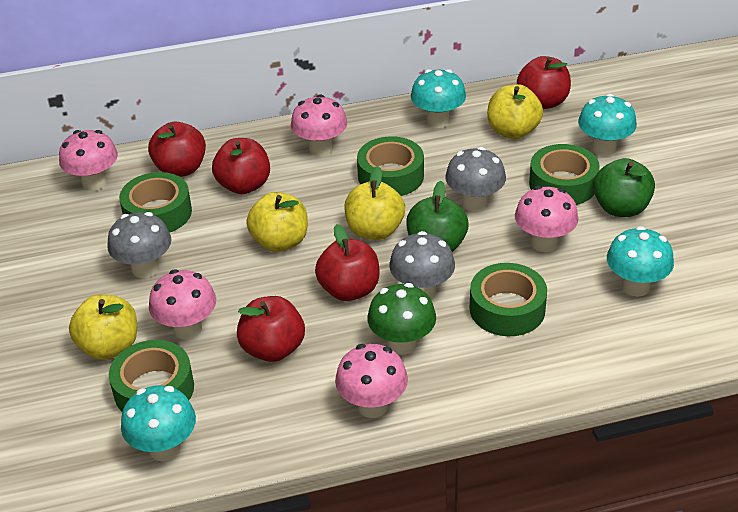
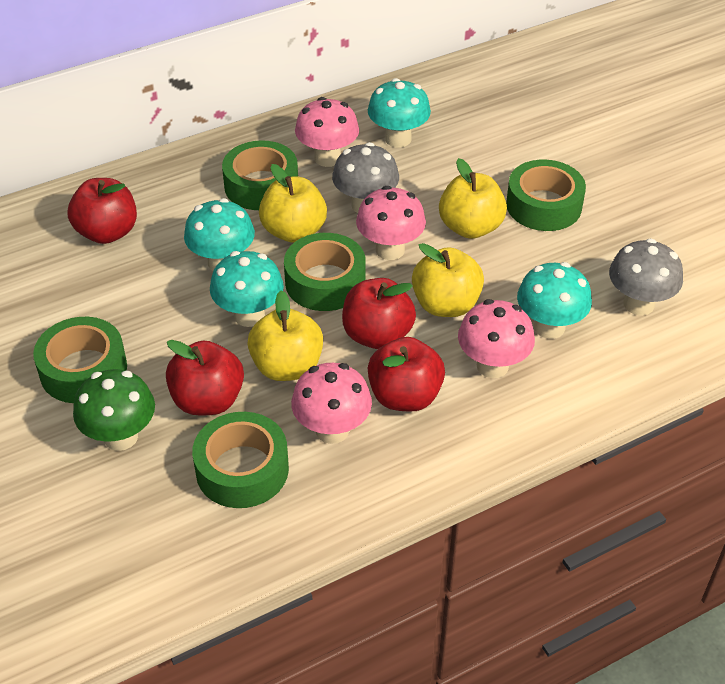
green apple: 2 -> 0
grey mushroom: 3 -> 2
pink mushroom: 5 -> 4
red apple: 5 -> 4

